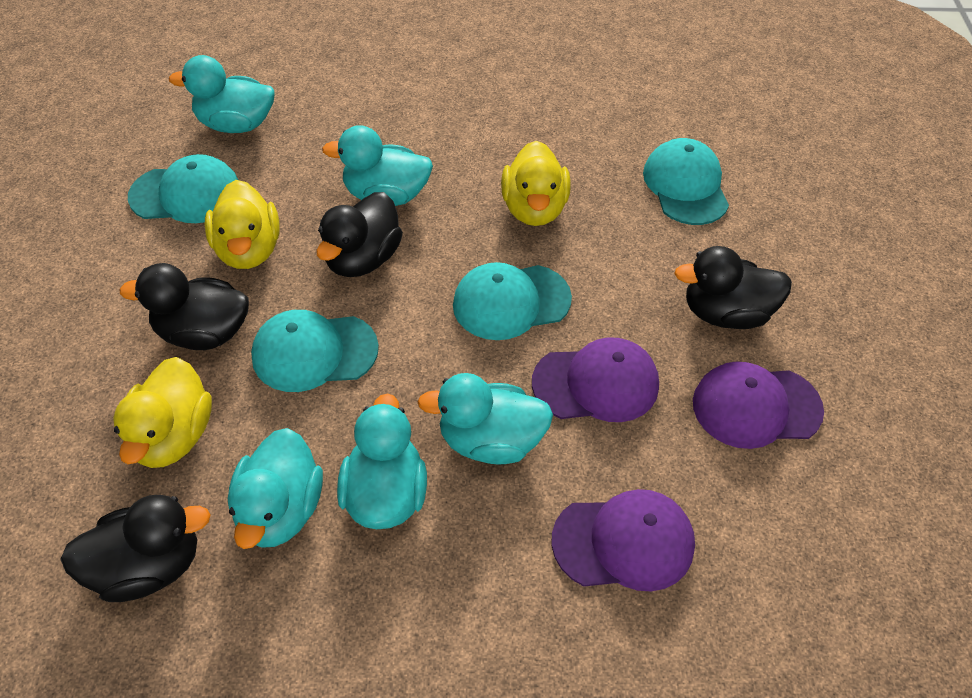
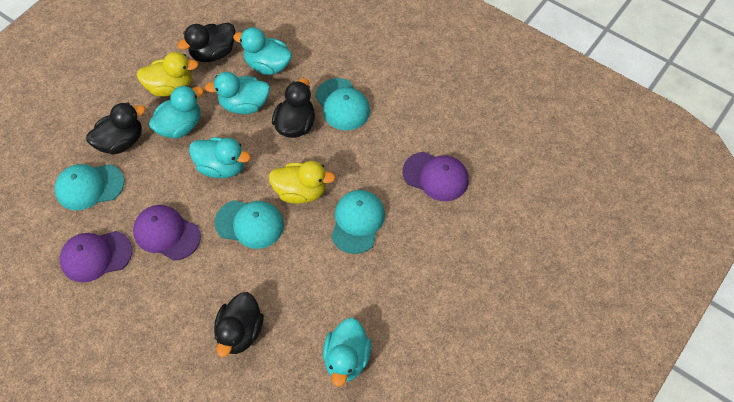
yellow duck: 3 -> 2

